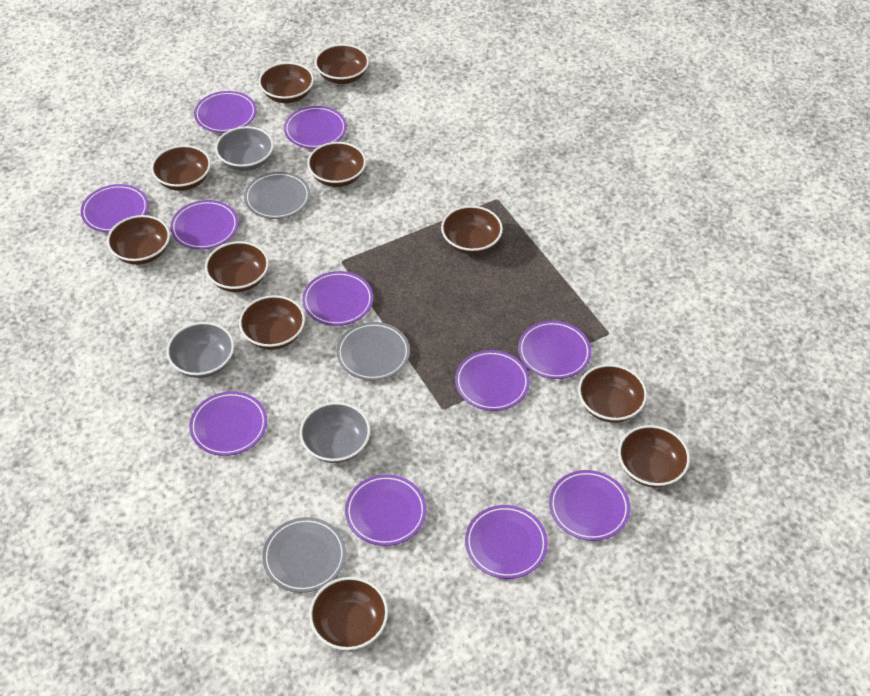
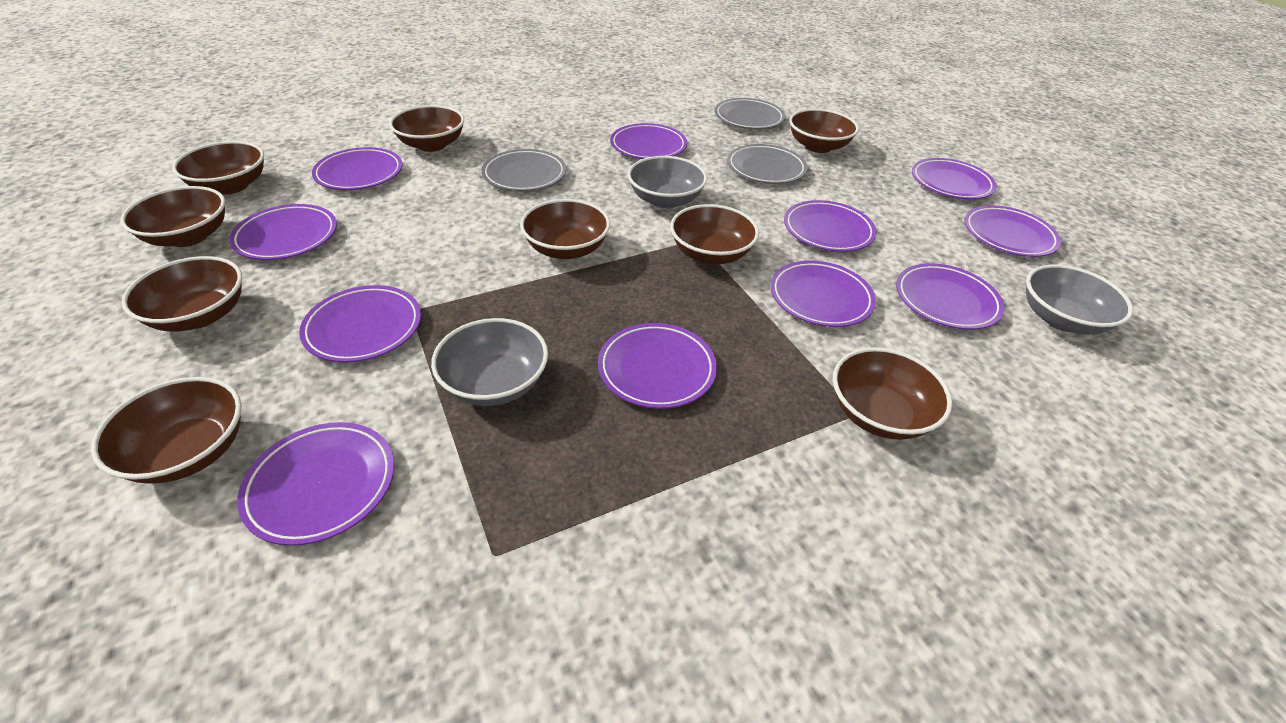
brown bowl: 11 -> 9

